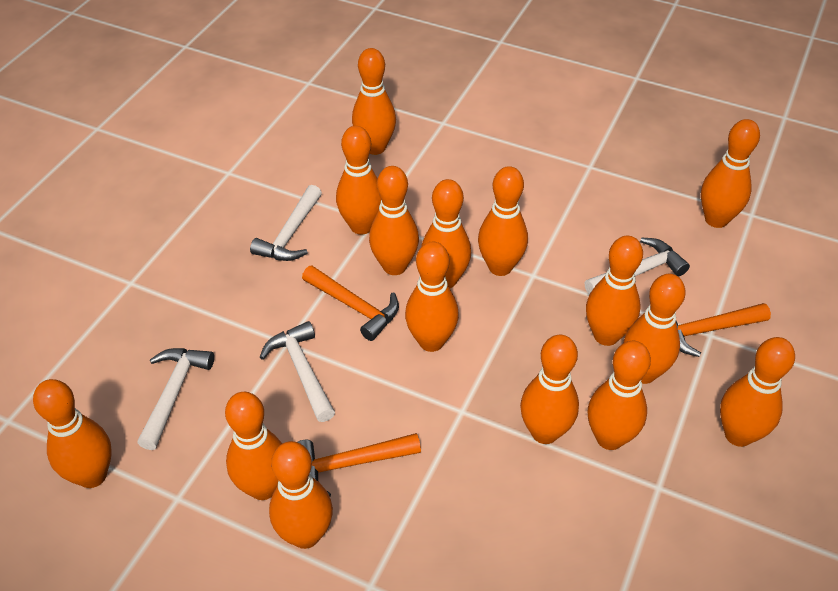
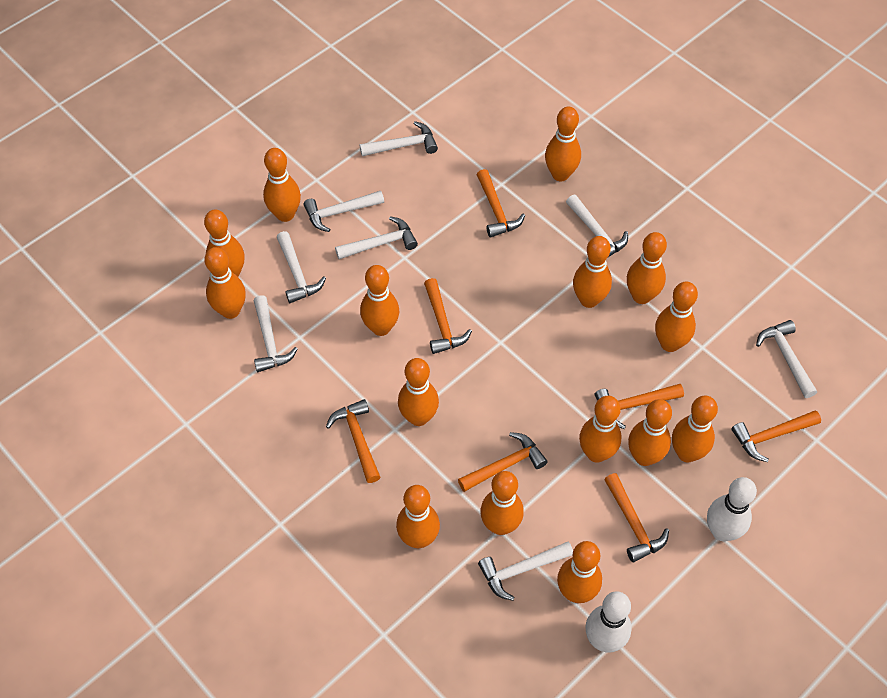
orange hammer: 3 -> 7
white bowling pin: 0 -> 2
white hammer: 4 -> 8

